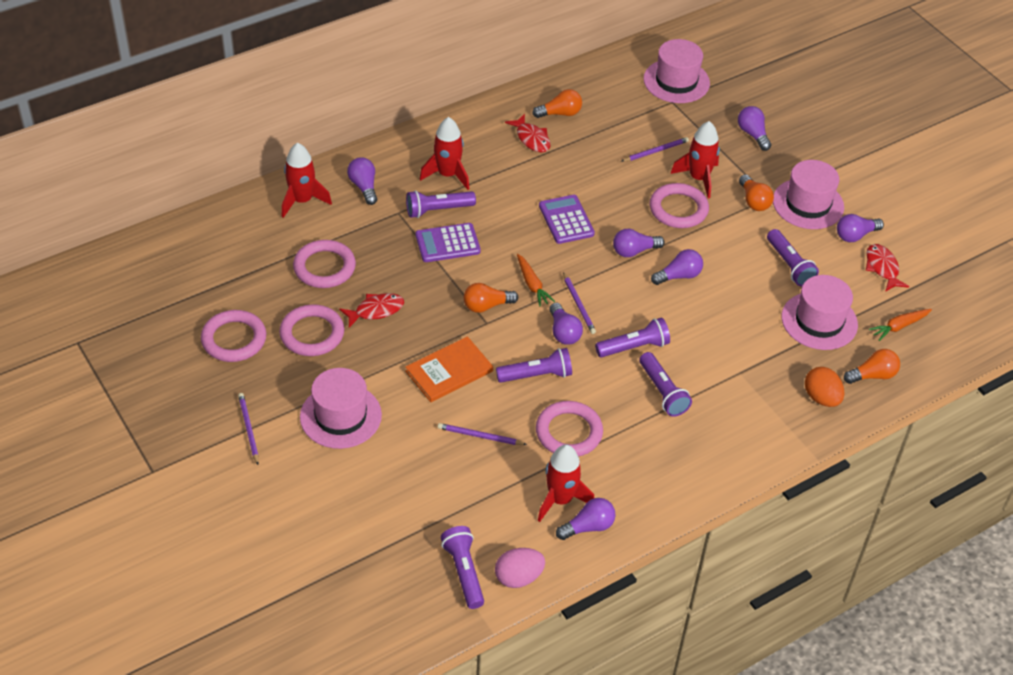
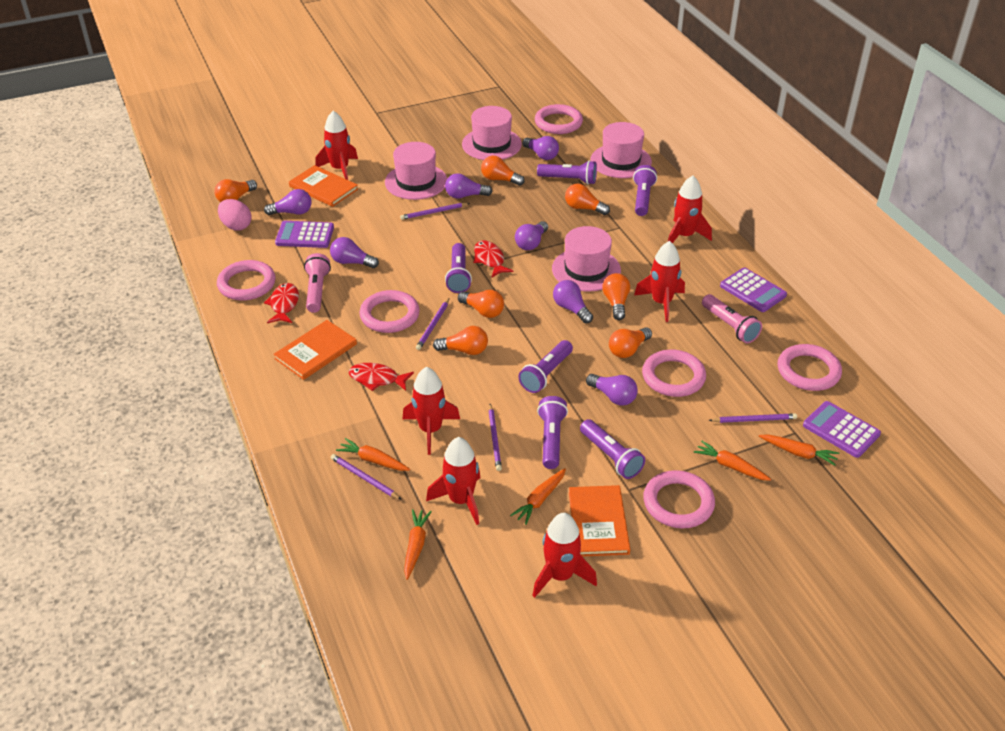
orange book: 1 -> 3
orange carrot: 2 -> 5
orange egg: 1 -> 0
orange light bulb: 4 -> 7
pink flashlight: 0 -> 2
pink ring: 5 -> 6
purple calculator: 2 -> 3
purple pencil: 4 -> 5
red rocket: 4 -> 6

